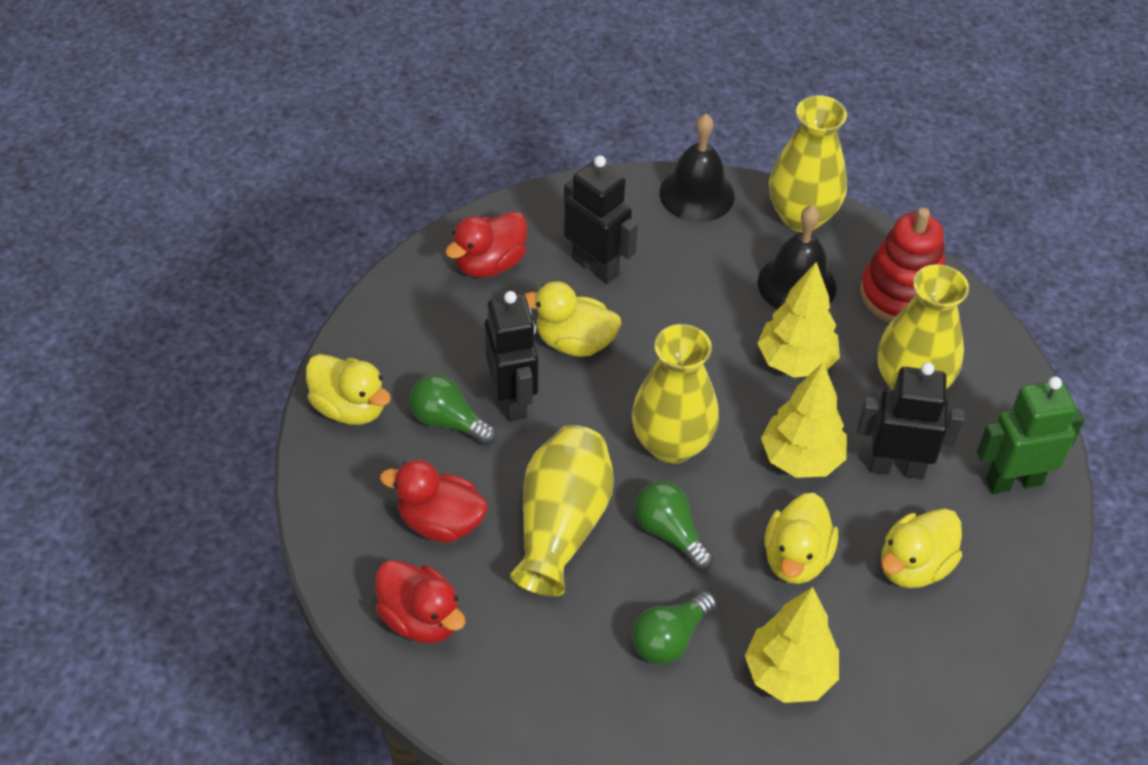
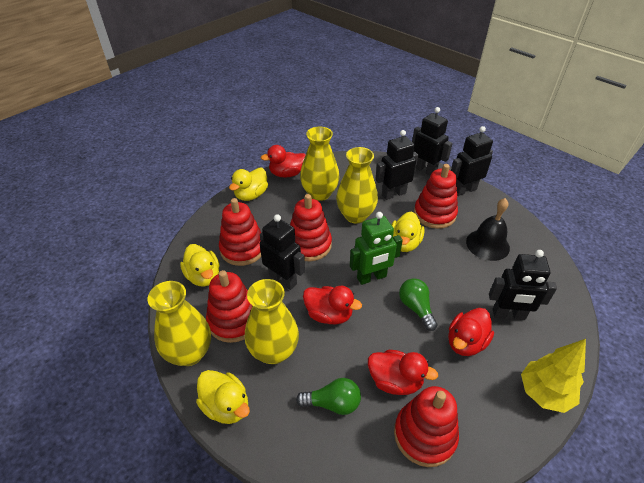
black bell: 2 -> 1
black robot: 3 -> 5
green light bulb: 3 -> 2
red duck: 3 -> 4
red stacking toy: 1 -> 5
yellow tree: 3 -> 1

